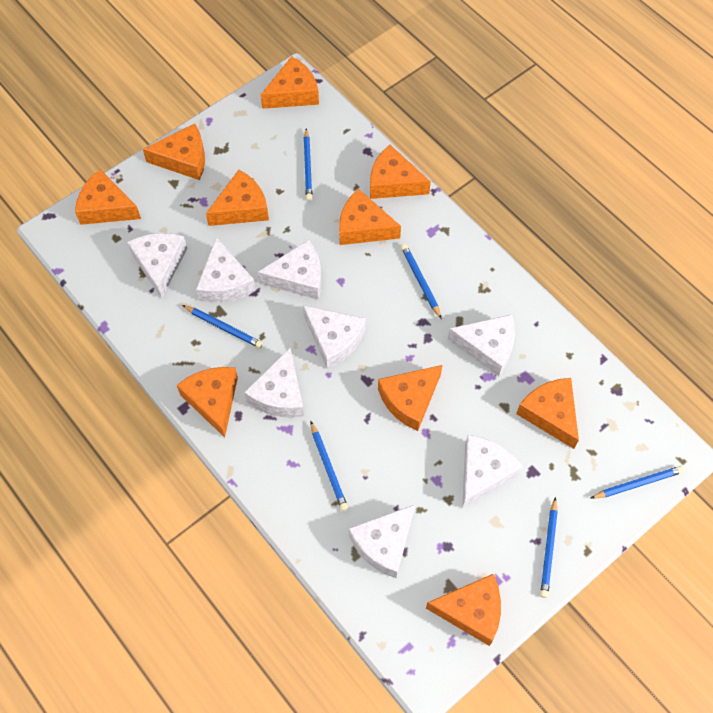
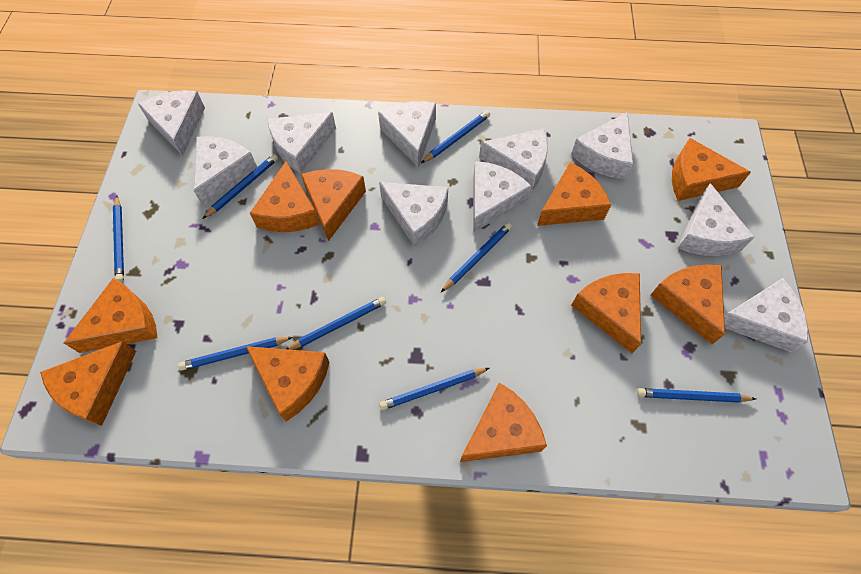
blue pencil: 6 -> 8
white cheese: 8 -> 10

